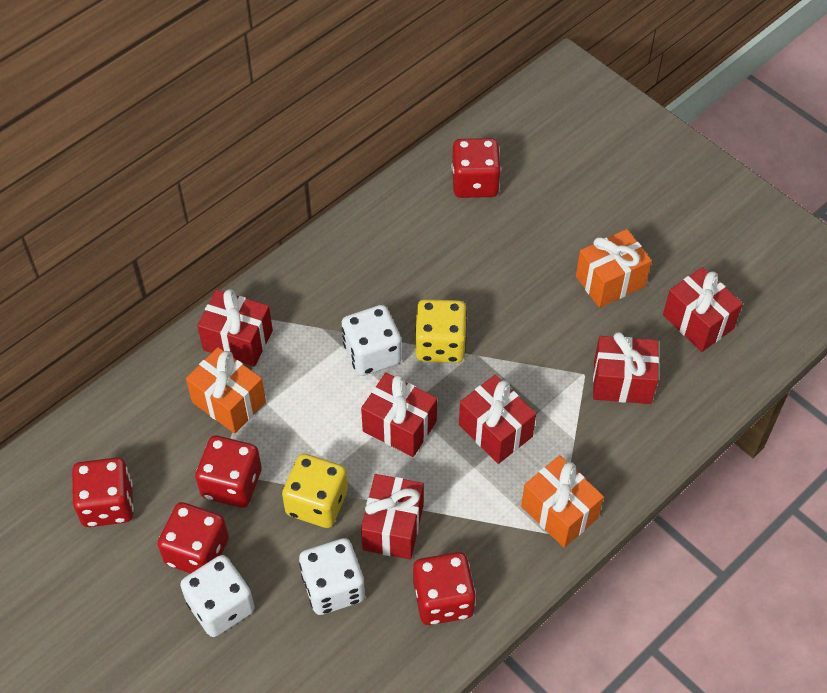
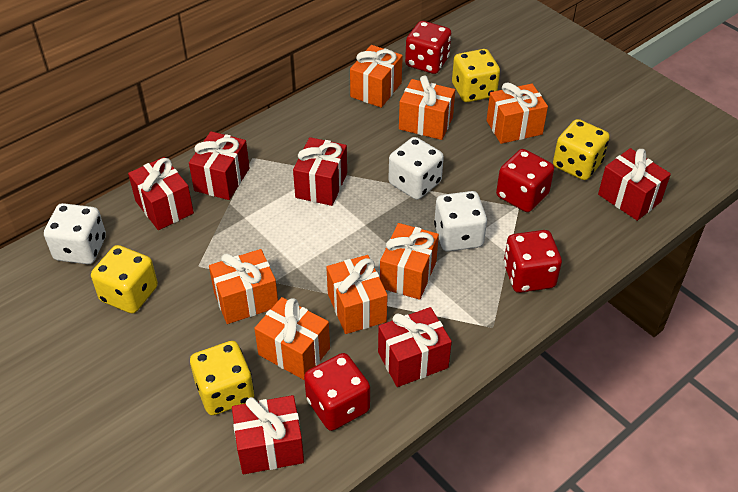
orange gift: 3 -> 7
red dice: 5 -> 4
yellow dice: 2 -> 4

